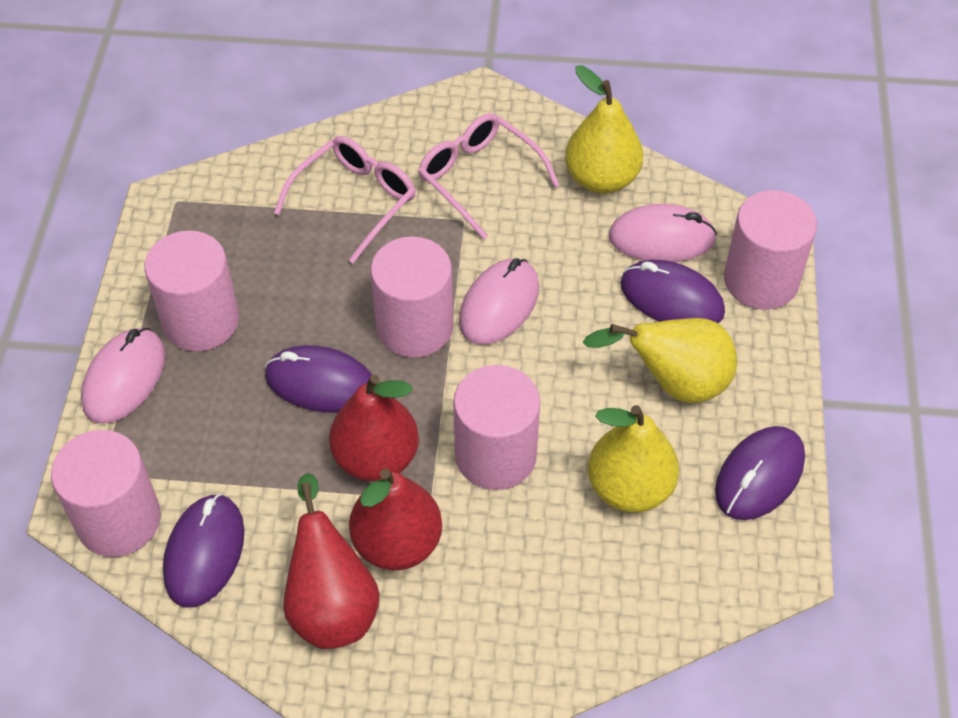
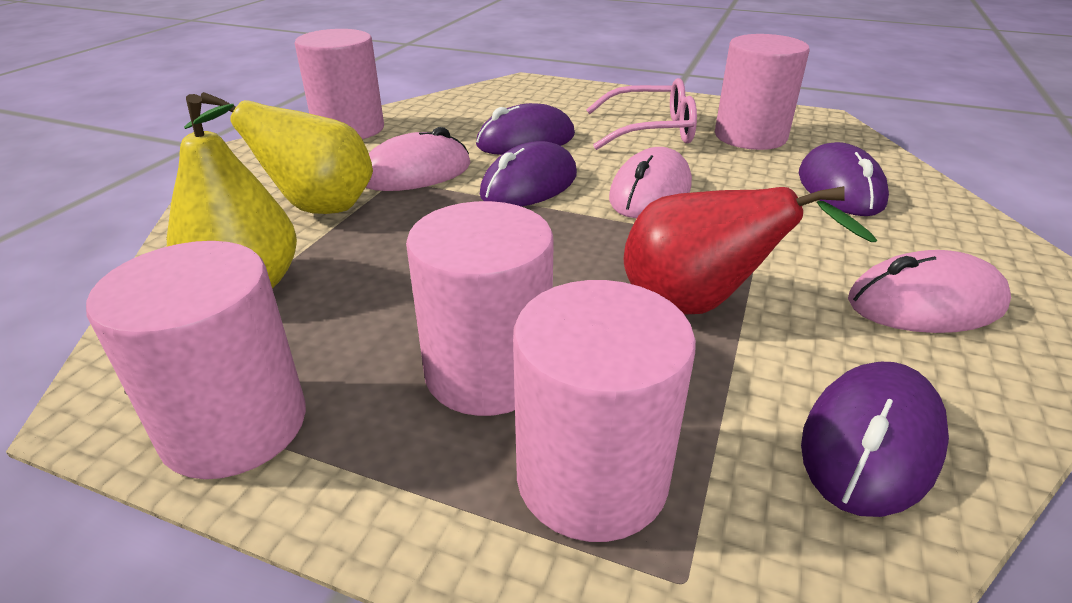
pink glasses: 2 -> 1
red pear: 3 -> 1
yellow pear: 3 -> 2

